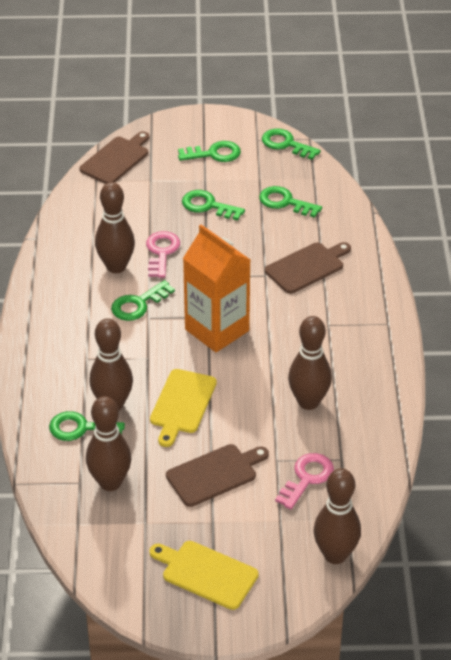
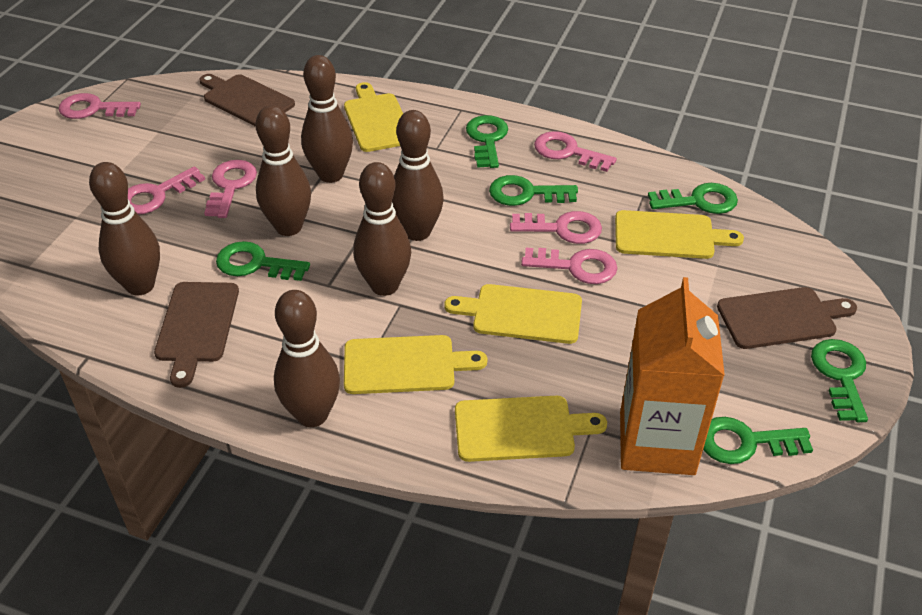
brown bowling pin: 5 -> 6
pink key: 2 -> 6
yellow cutting board: 2 -> 5

